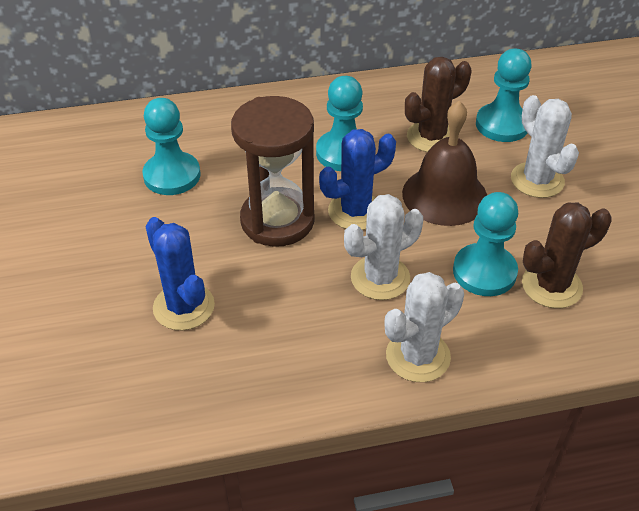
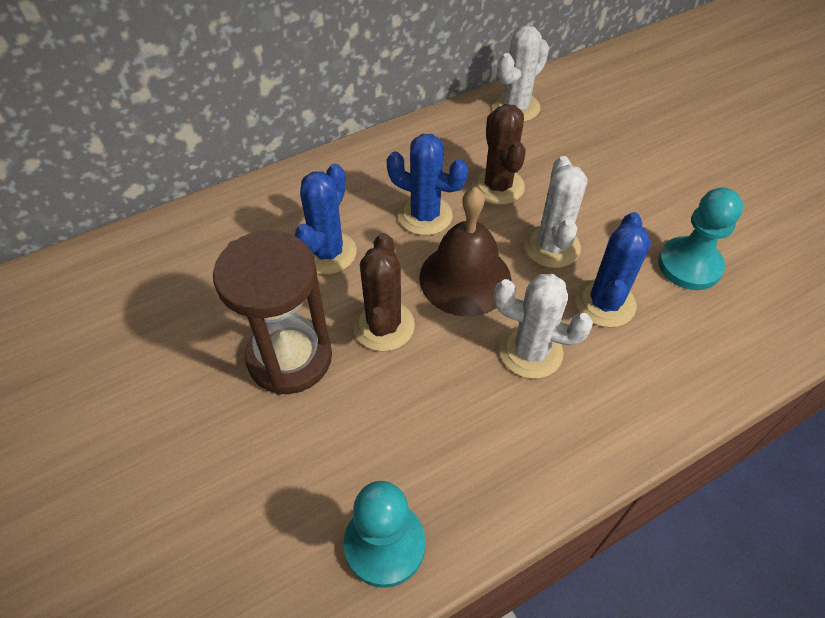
blue cactus: 2 -> 3
turquoise pawn: 4 -> 2

